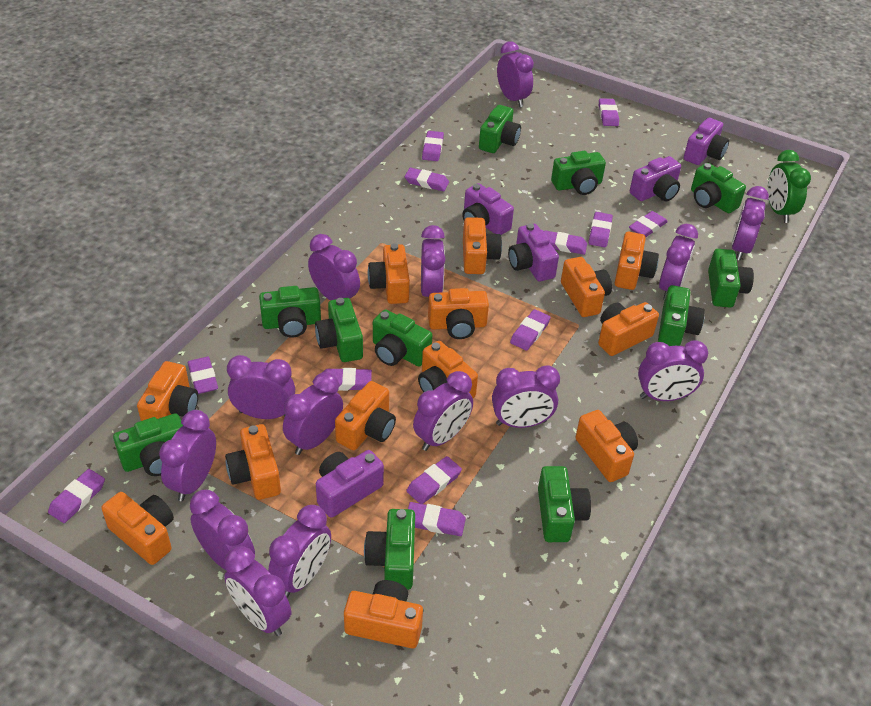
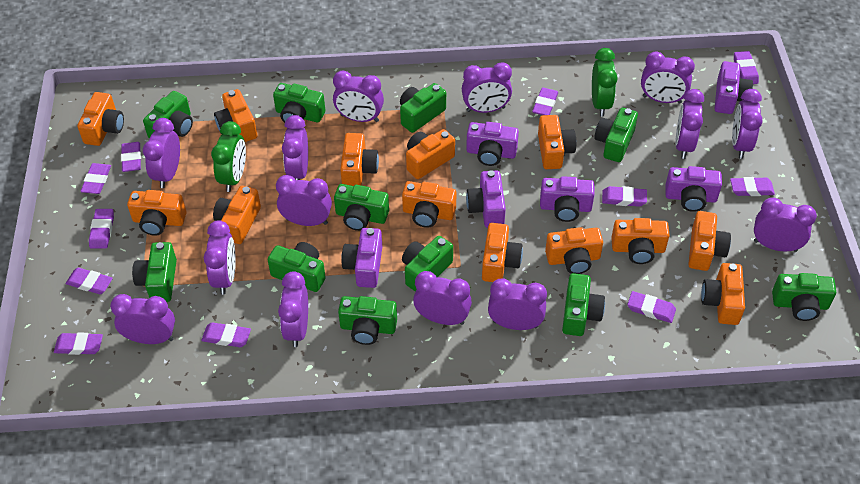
green clock: 1 -> 2
purple camera: 5 -> 6
purple eraser: 12 -> 11

